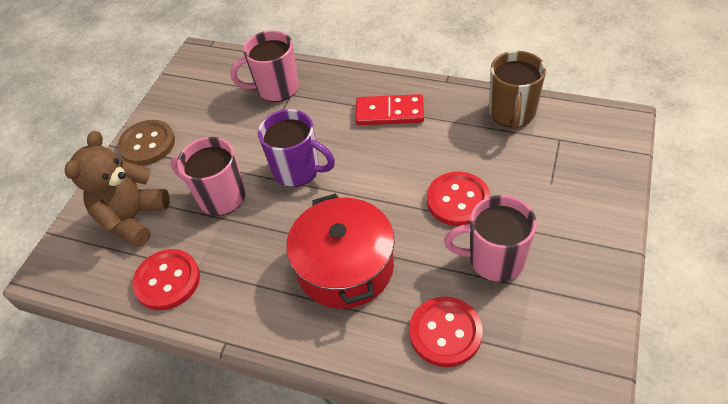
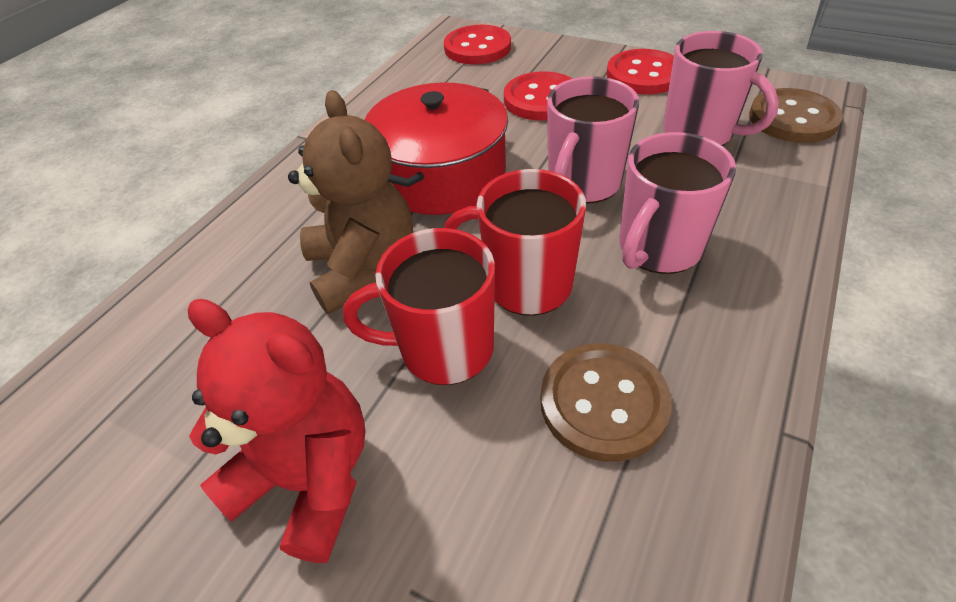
brown button: 1 -> 2
brown mug: 1 -> 0
purple mug: 1 -> 0
red domino: 1 -> 0
red mug: 0 -> 2
red teddy bear: 0 -> 1

